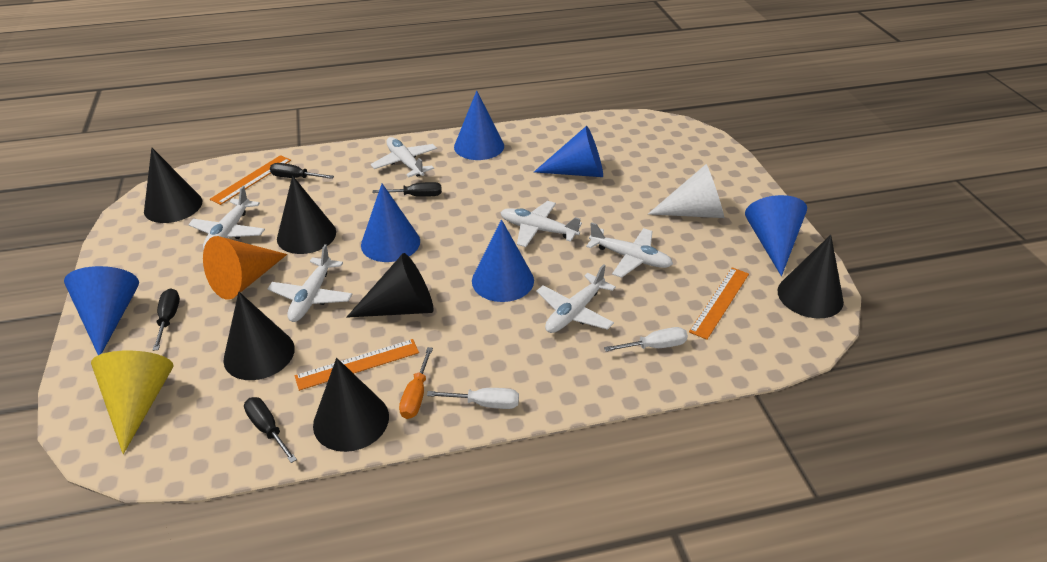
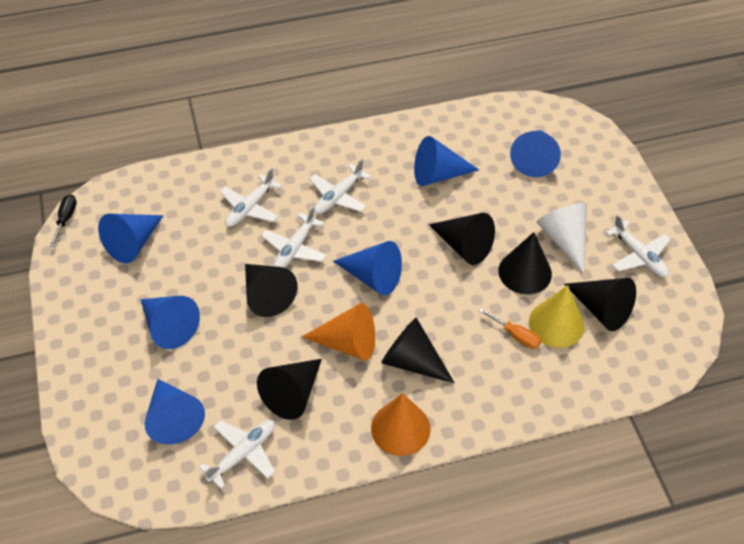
black screwdriver: 4 -> 1
orange cone: 1 -> 2
orange ruler: 3 -> 0
white plane: 6 -> 5
white screwdriver: 2 -> 0

